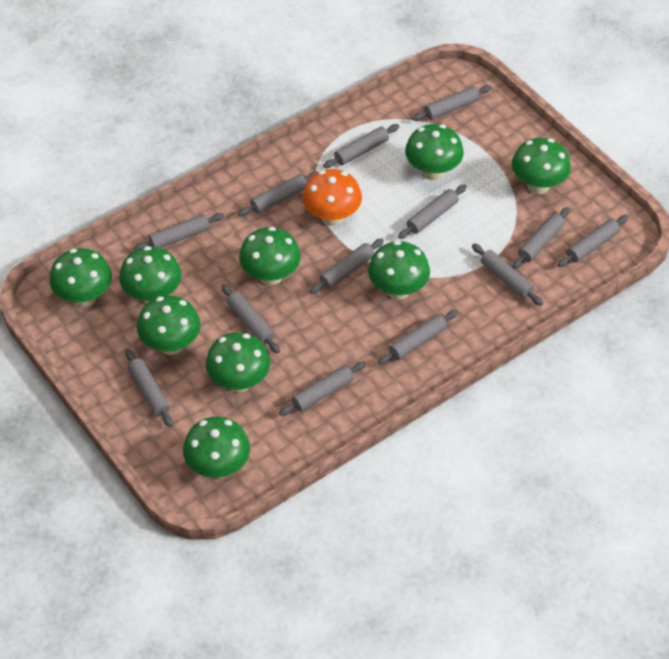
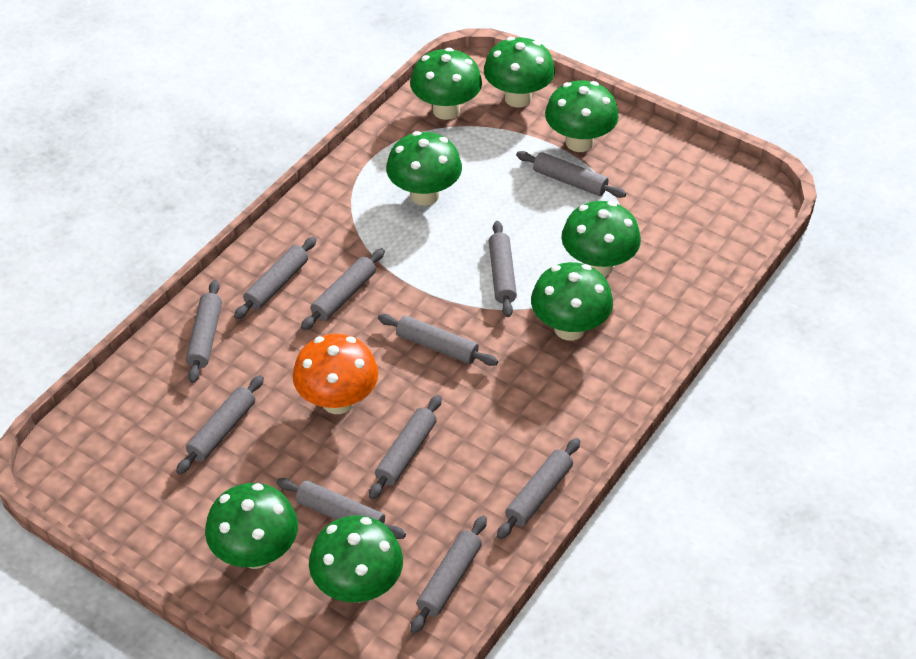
green mushroom: 9 -> 8
grey rolling pin: 13 -> 11

